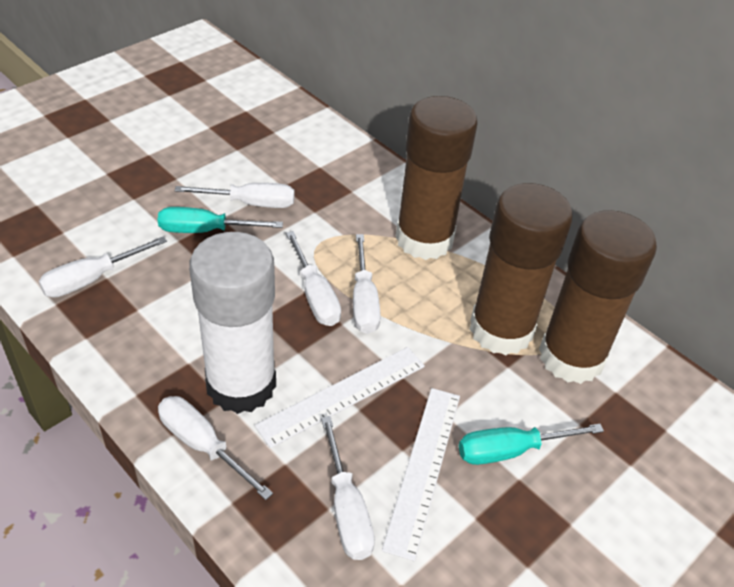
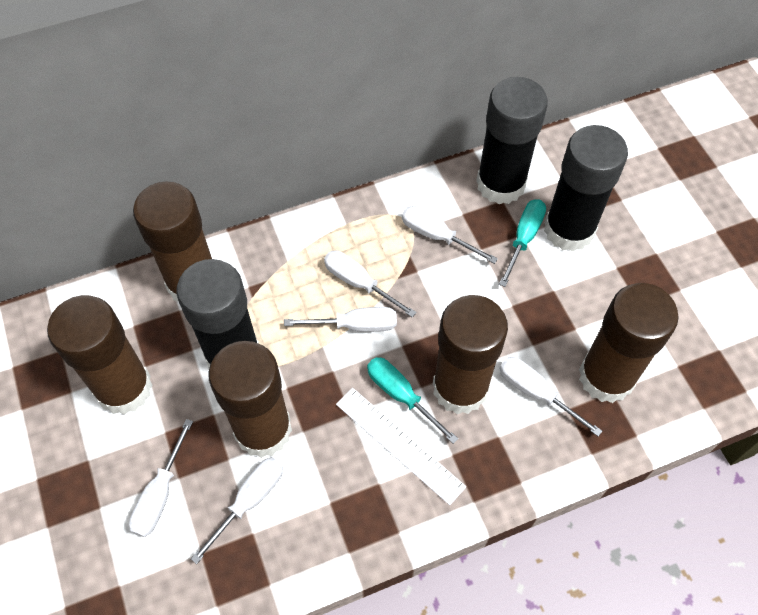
black glue stick: 0 -> 3
brown glue stick: 3 -> 5
white glue stick: 1 -> 0
white ruler: 2 -> 1

